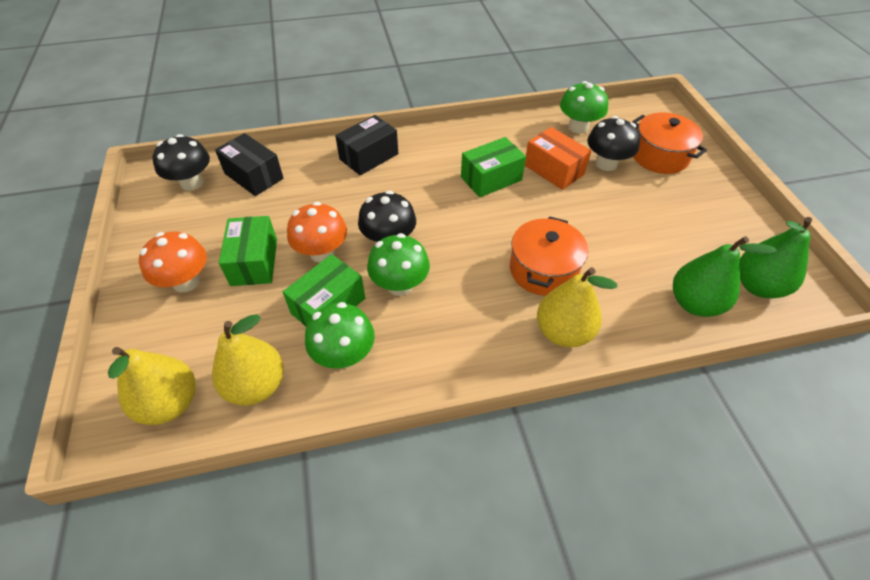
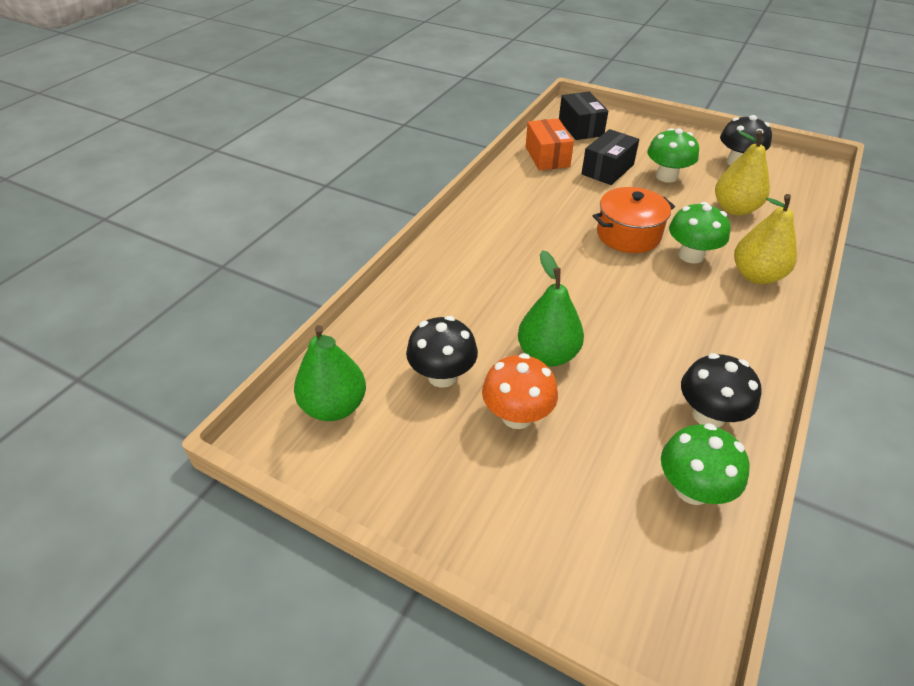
green box: 3 -> 0
orange mushroom: 2 -> 1
orange pot: 2 -> 1
yellow pear: 3 -> 2

